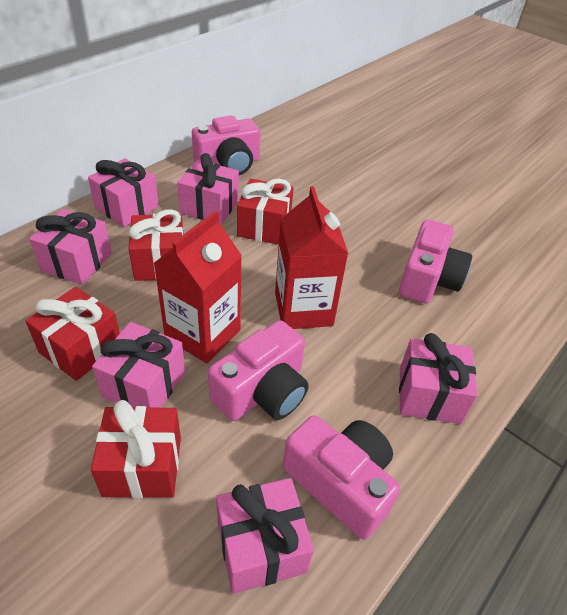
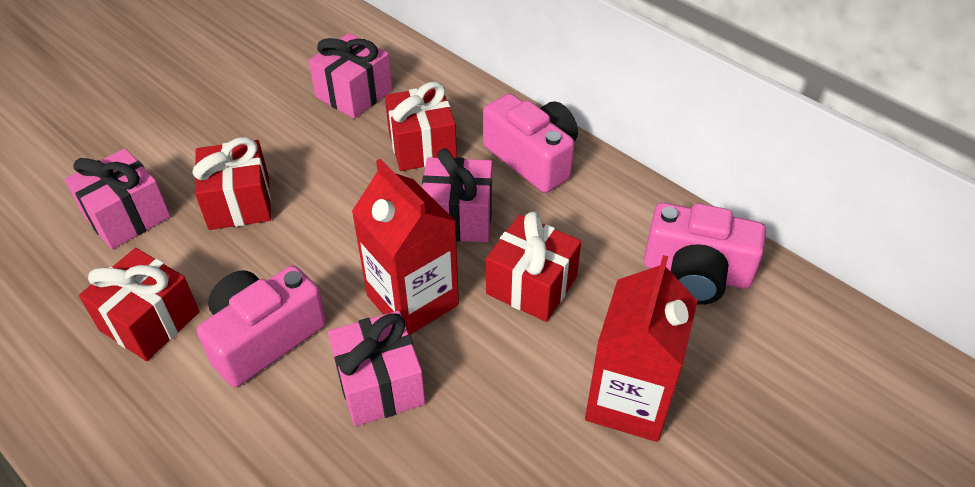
pink camera: 4 -> 3
pink gift: 6 -> 4

